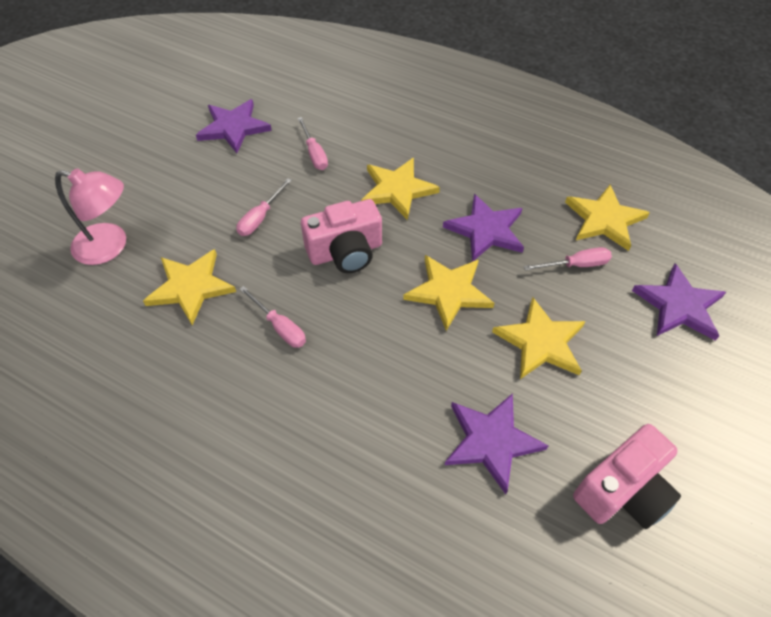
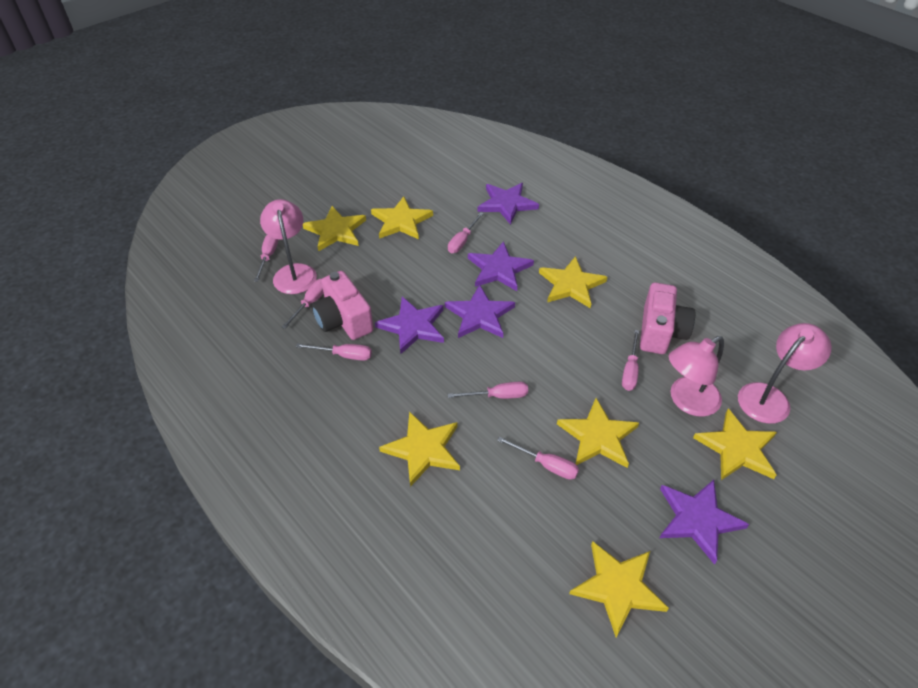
pink lamp: 1 -> 3
pink screwdriver: 4 -> 7
purple star: 4 -> 5
yellow star: 5 -> 7

